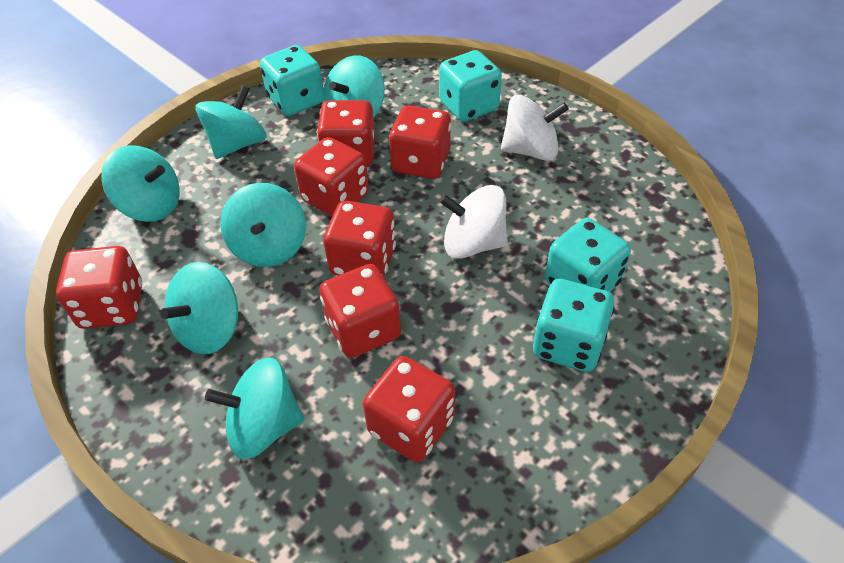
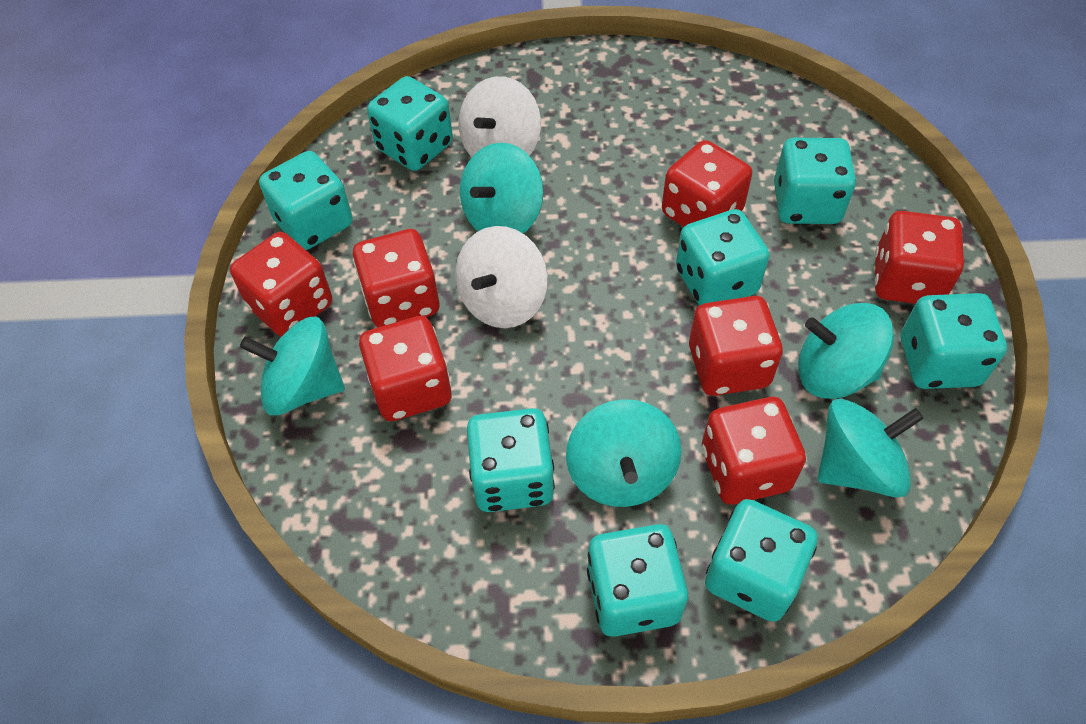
turquoise dice: 4 -> 8
turquoise spinning top: 6 -> 5

